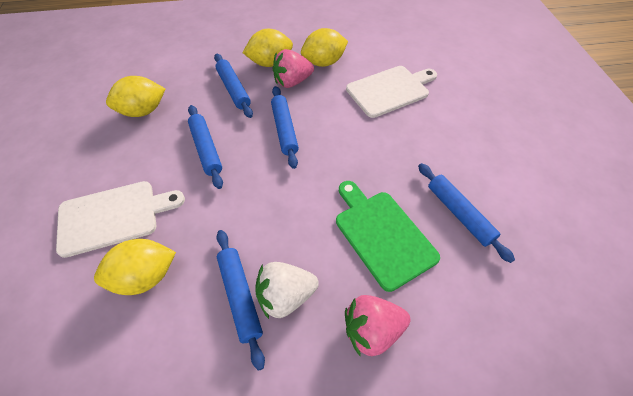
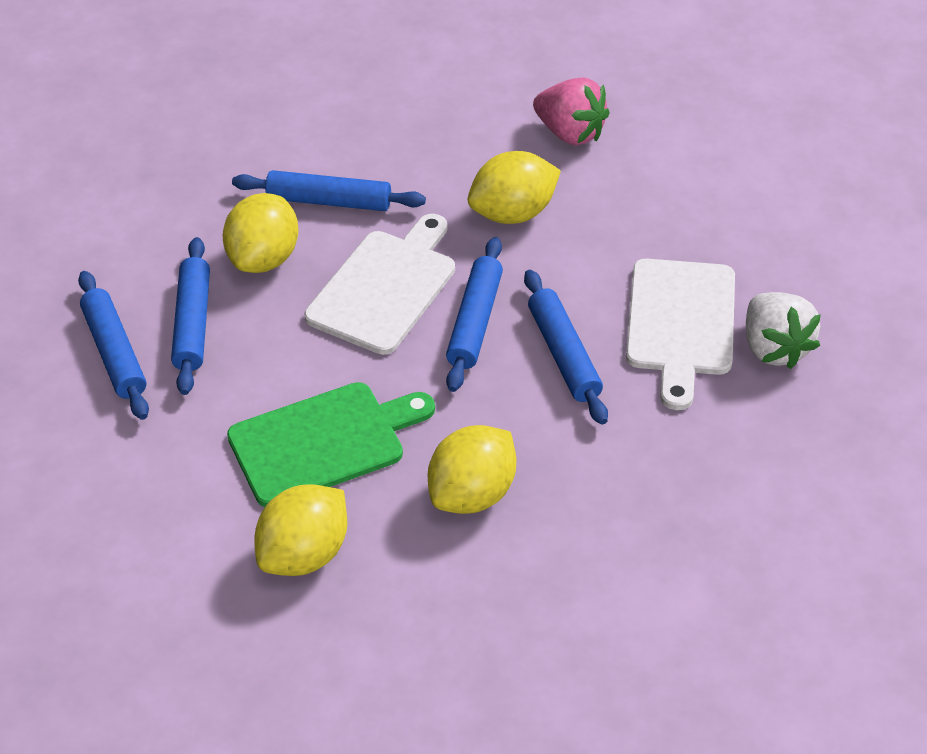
pink strawberry: 2 -> 1

